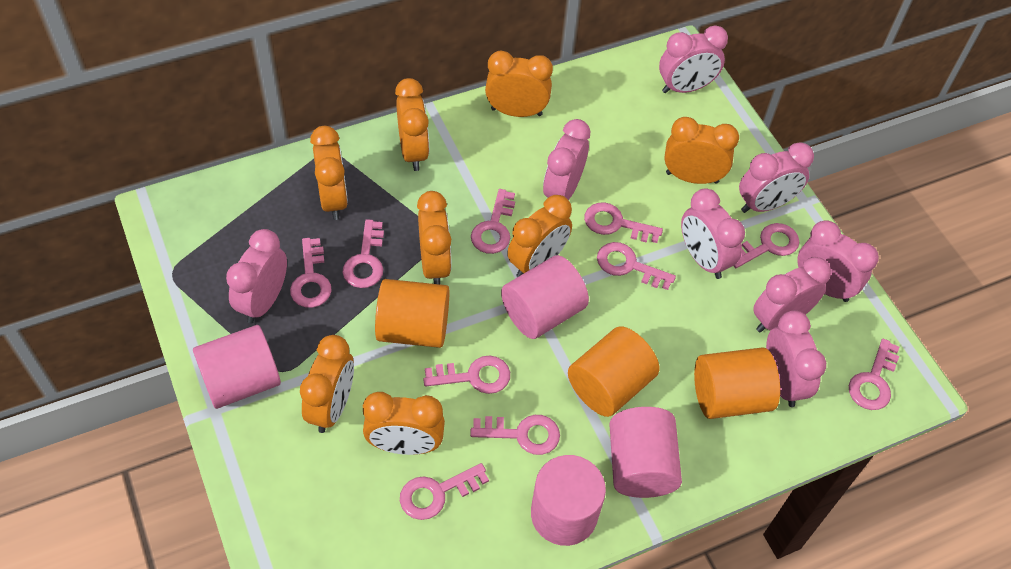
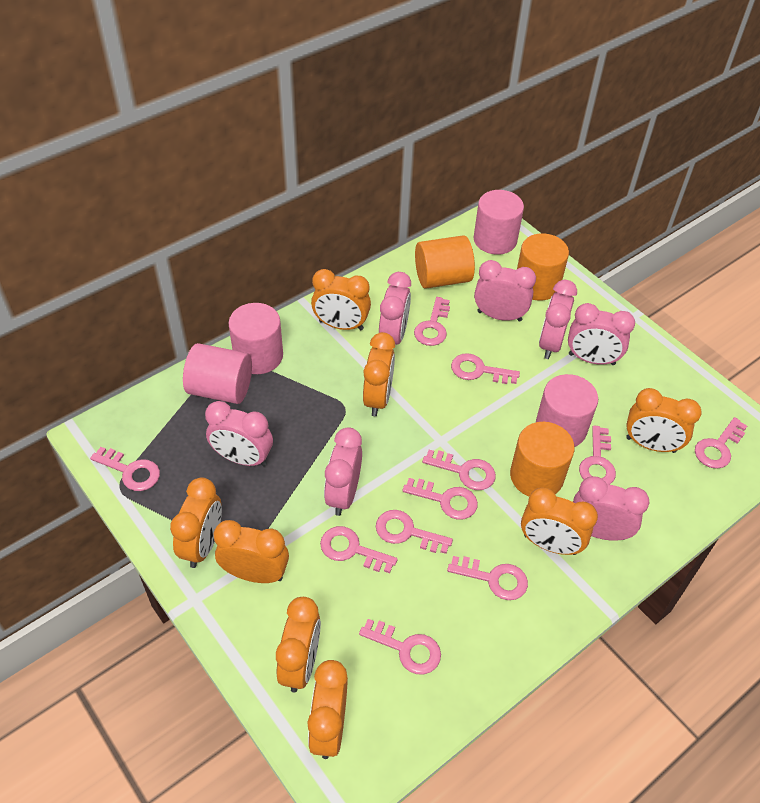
pink clock: 8 -> 7
pink key: 10 -> 11

